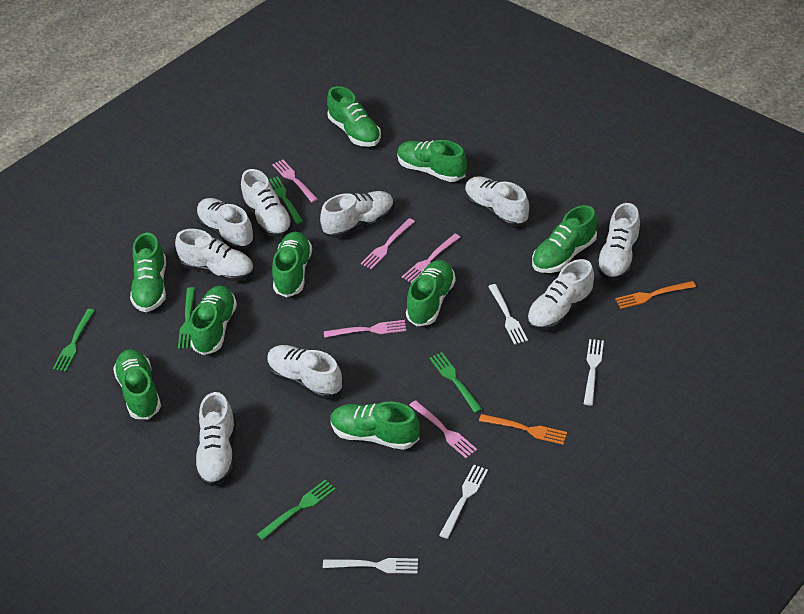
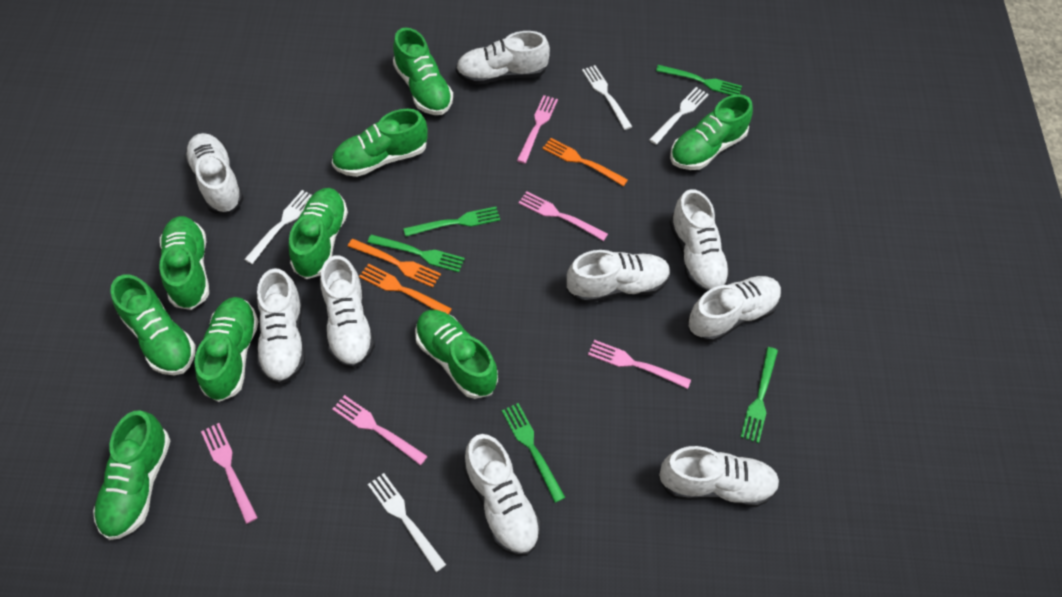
orange fork: 2 -> 3

